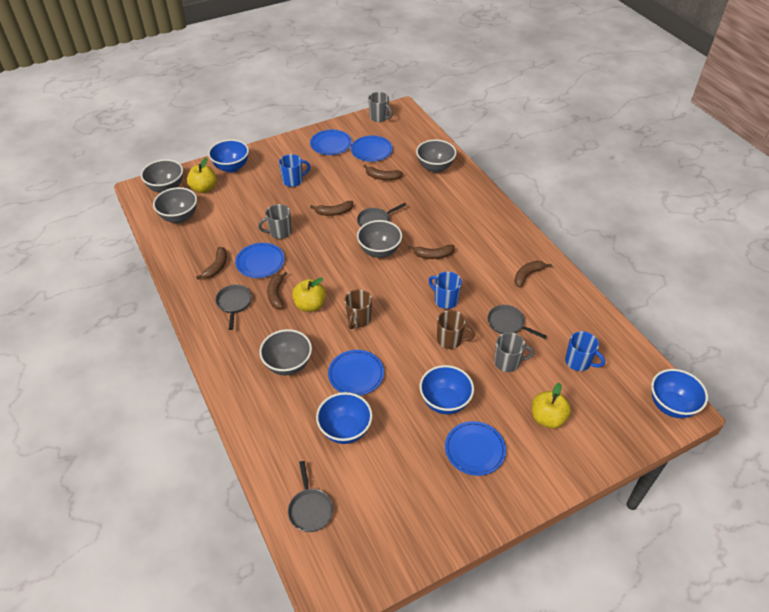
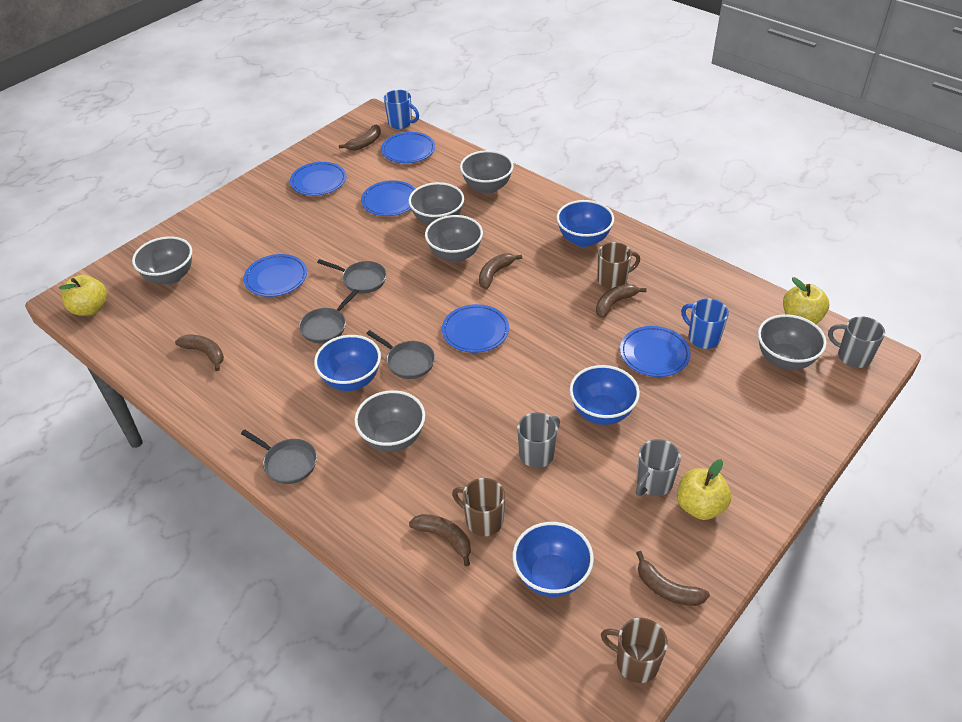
blue mug: 3 -> 2
blue plate: 5 -> 6
brown mug: 2 -> 3
grey bowl: 5 -> 6

